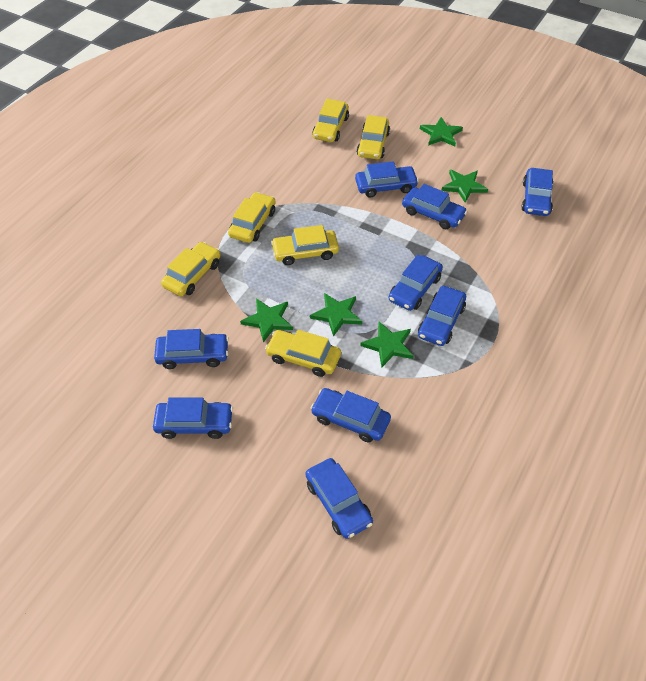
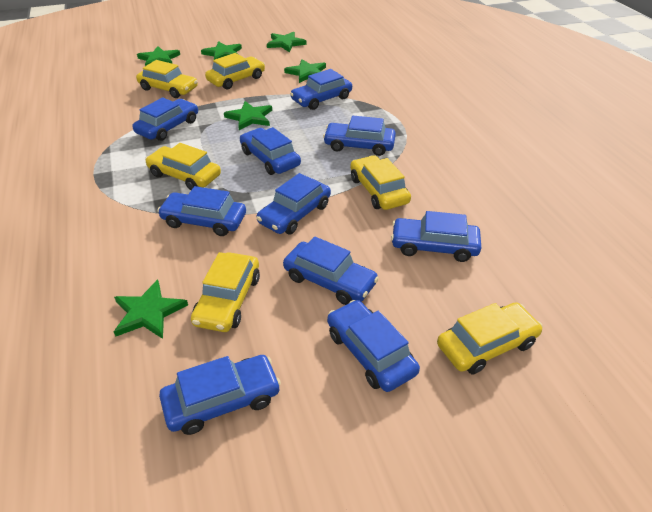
blue car: 9 -> 10
green star: 5 -> 6

